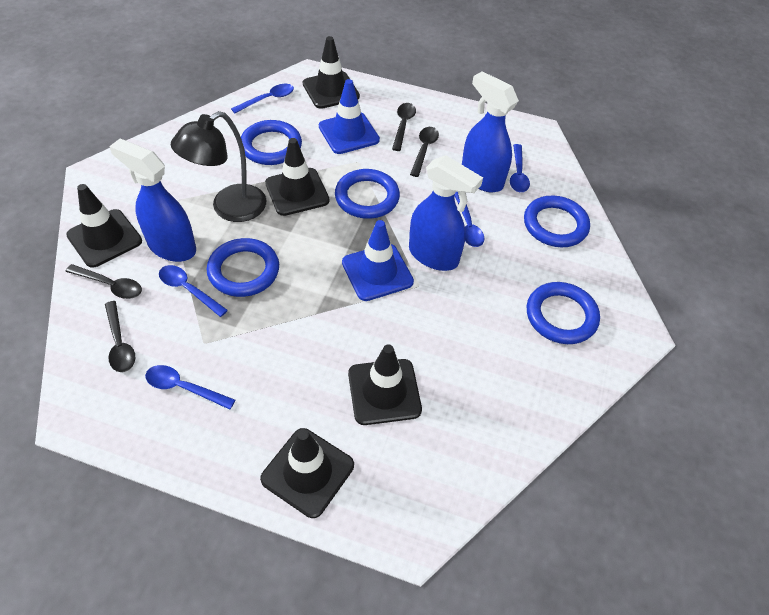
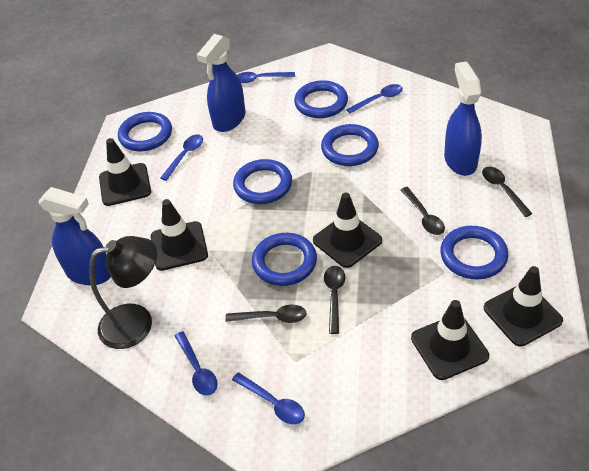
blue ring: 5 -> 6
blue traffic cone: 2 -> 0

